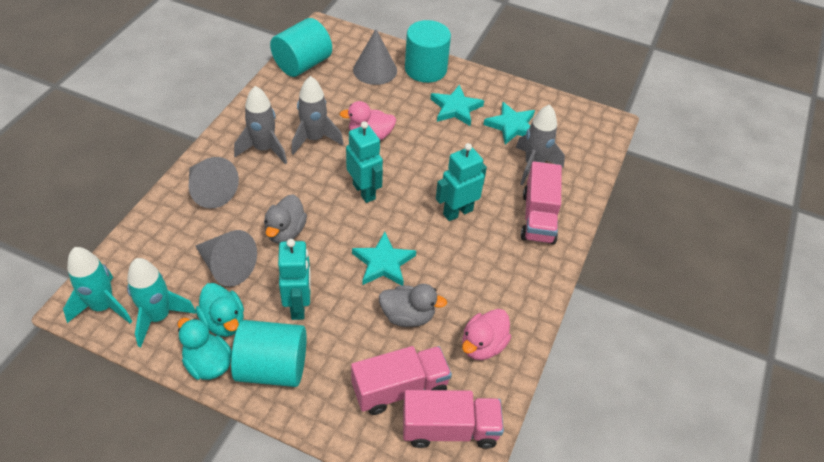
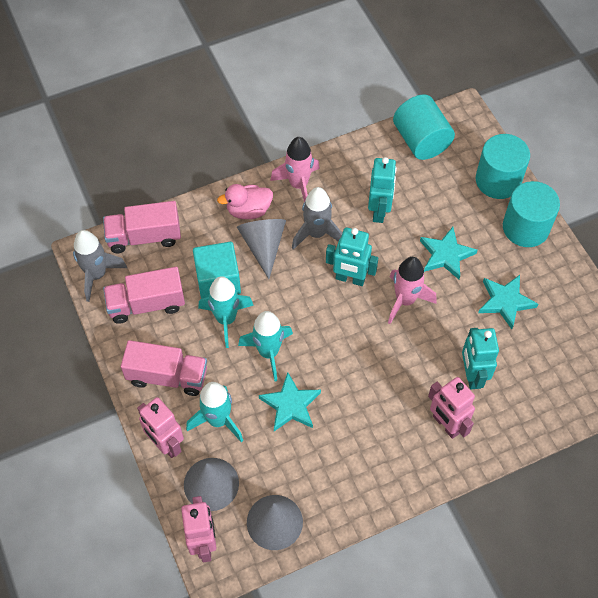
grey duck: 2 -> 0
grey rocket: 3 -> 2
pink duck: 2 -> 1
pink robot: 0 -> 3
pink rocket: 0 -> 2
turquoise cube: 0 -> 1
turquoise duck: 2 -> 0
turquoise rocket: 2 -> 3

